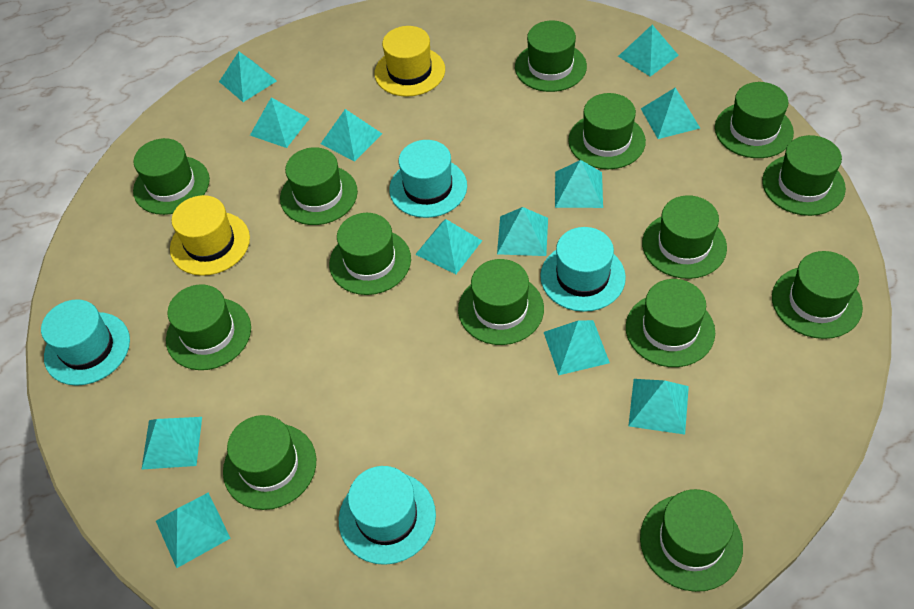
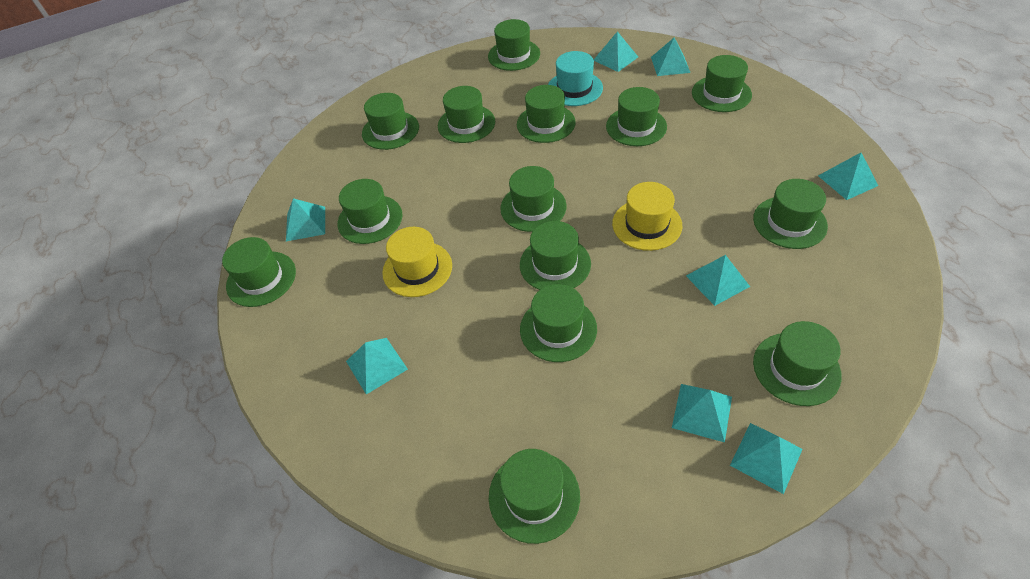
turquoise hat: 4 -> 1
turquoise pyramid: 12 -> 8

